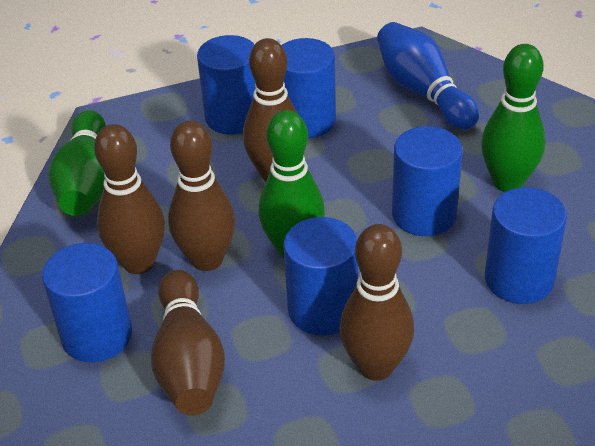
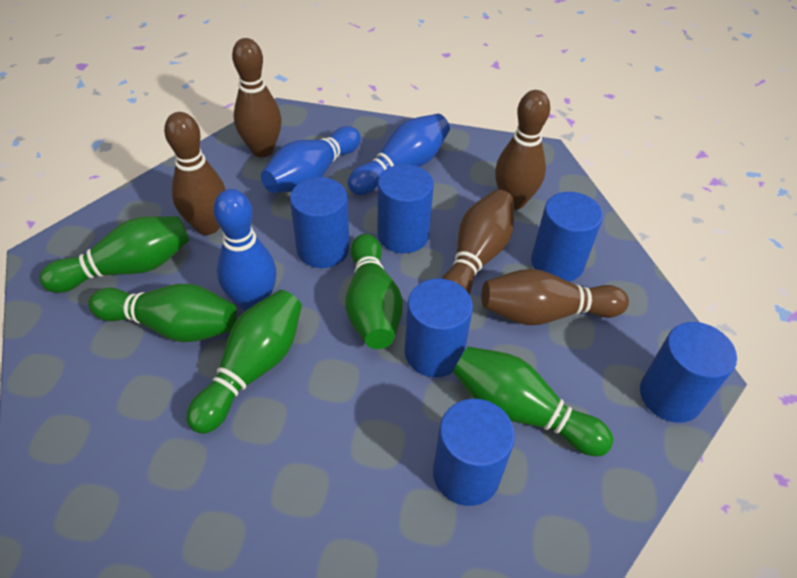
blue bowling pin: 1 -> 3
green bowling pin: 3 -> 5

